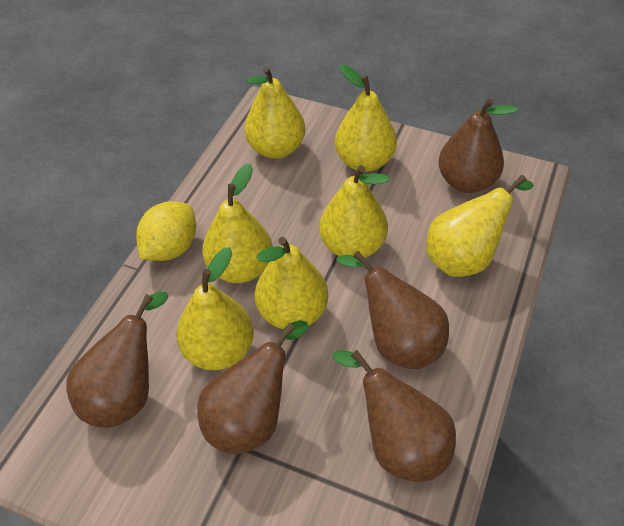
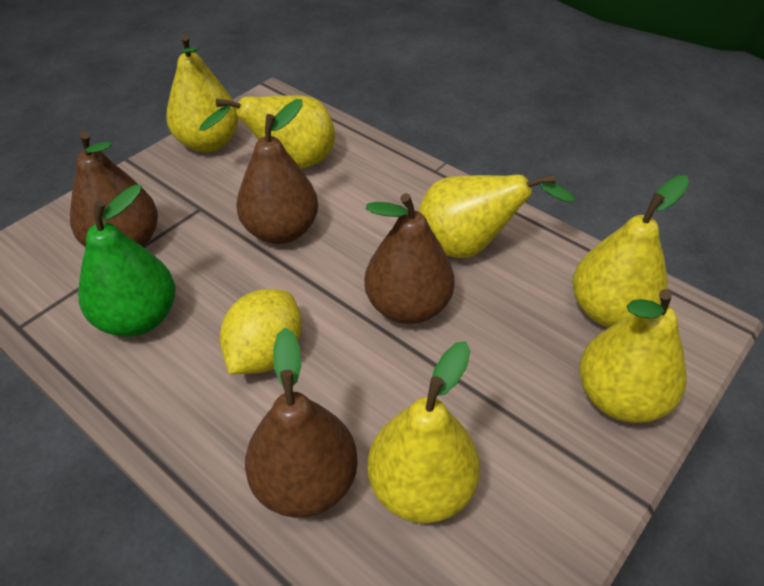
brown pear: 5 -> 4
green pear: 0 -> 1
yellow pear: 7 -> 6

